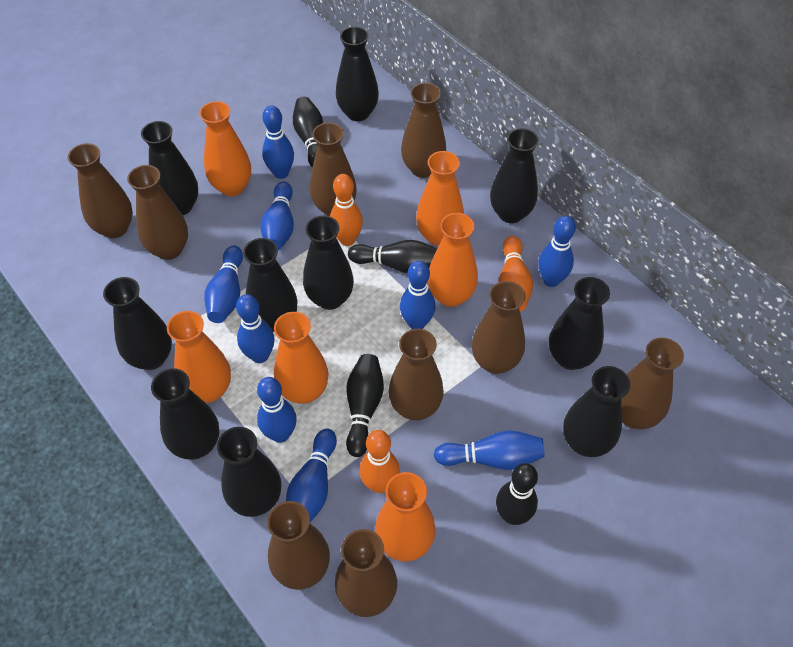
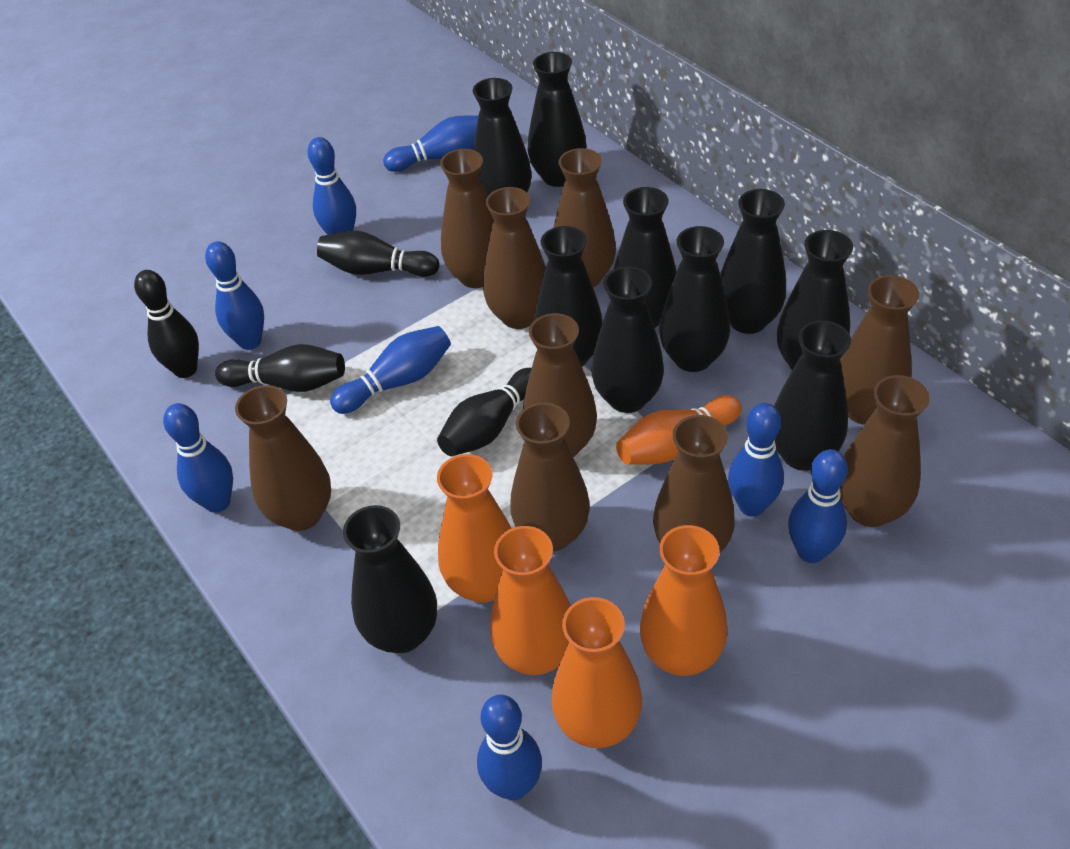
blue bowling pin: 9 -> 8
orange bowling pin: 3 -> 1
orange vase: 6 -> 4

